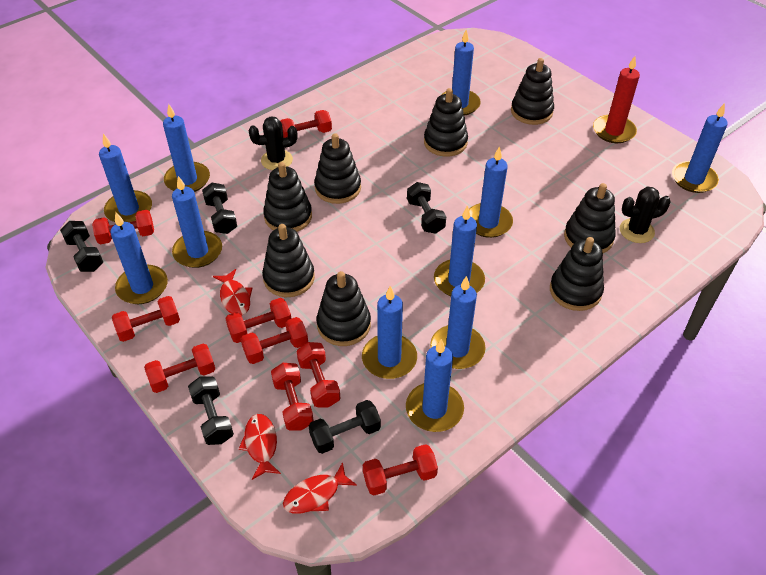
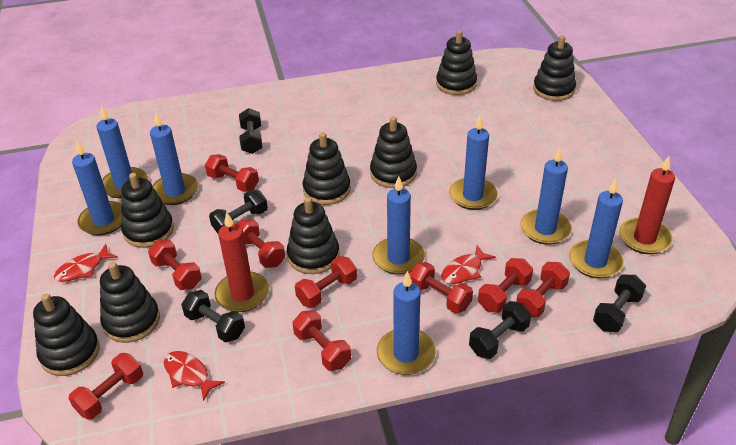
black cactus: 2 -> 0
blue candle: 11 -> 8
red candle: 1 -> 2

